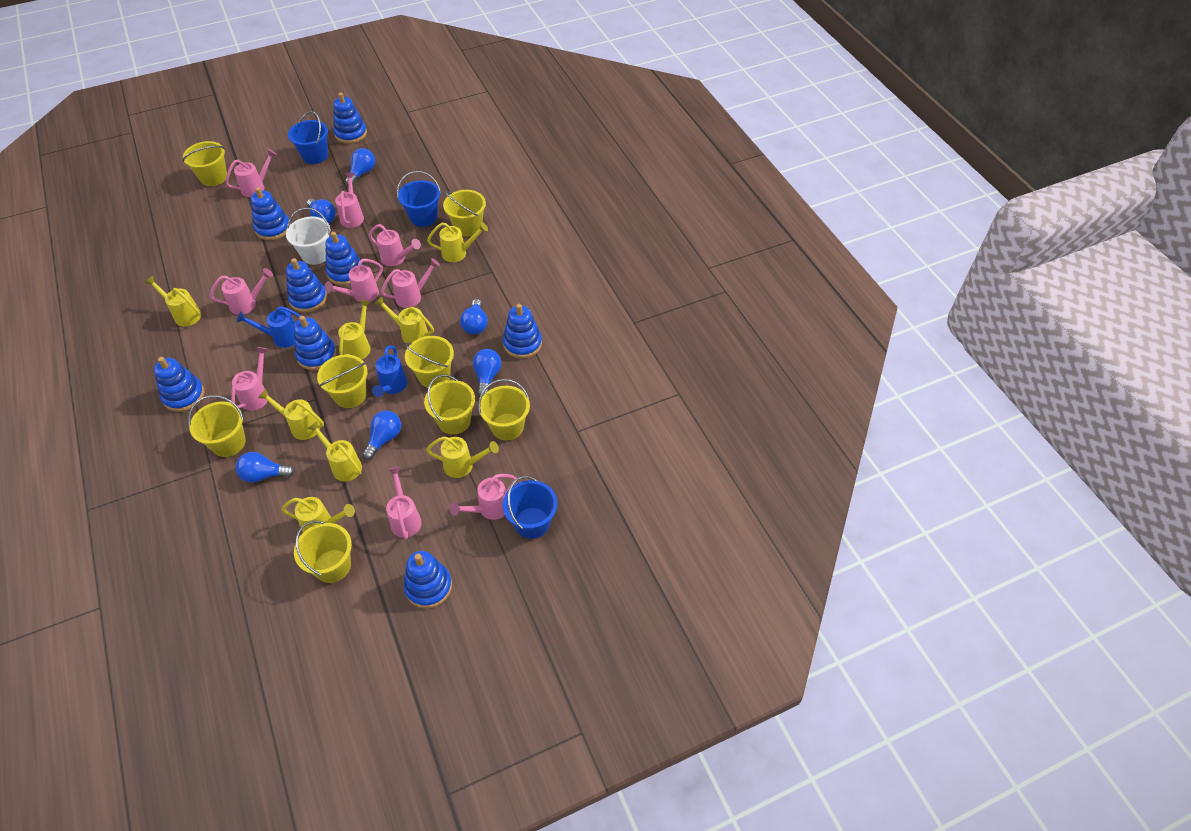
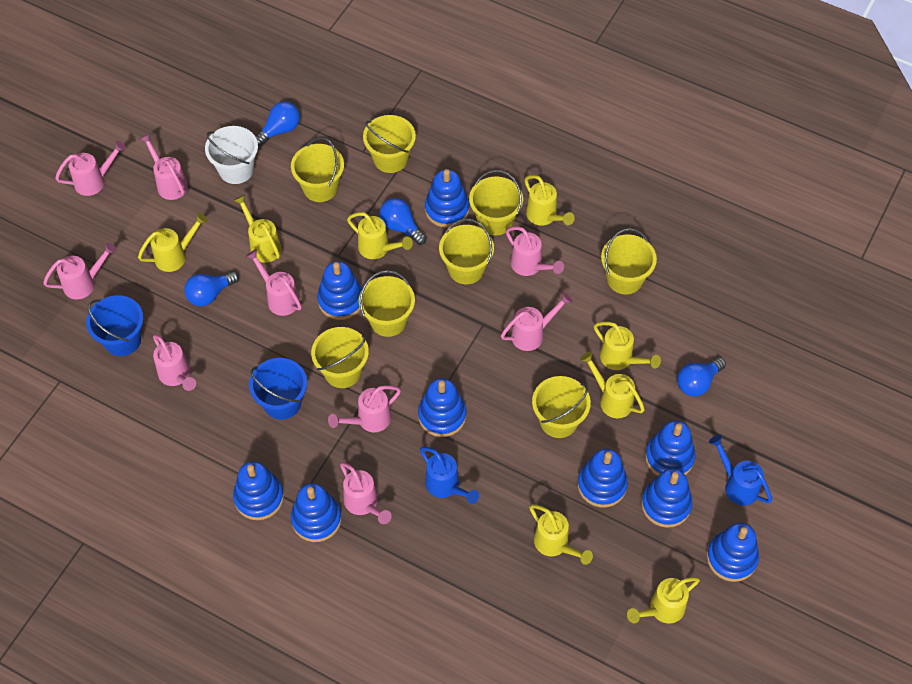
blue bucket: 3 -> 2
blue light bulb: 6 -> 4
blue stacking toy: 8 -> 9

